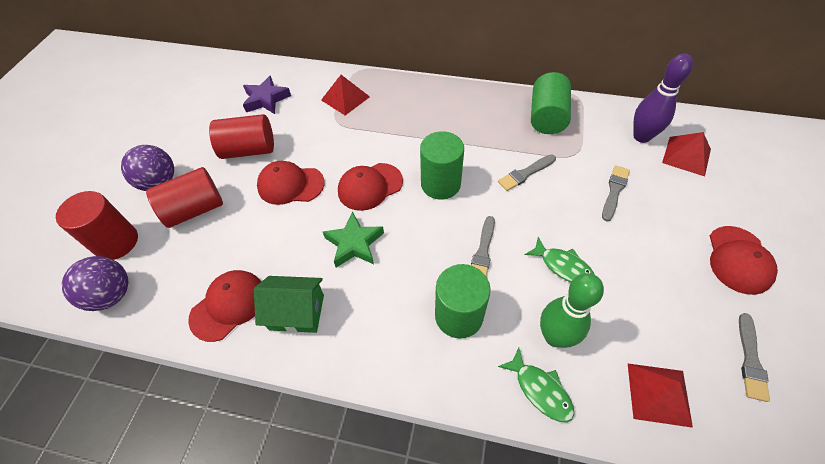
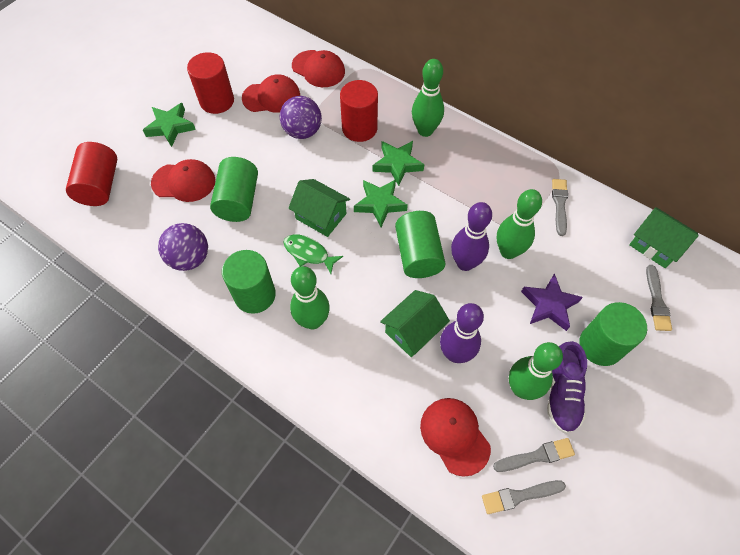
green bowling pin: 1 -> 4
green cylinder: 3 -> 4
green fish: 2 -> 1
green house: 1 -> 3
green star: 1 -> 3
purple bowling pin: 1 -> 2
purple shoe: 0 -> 1
red pyramid: 3 -> 0

